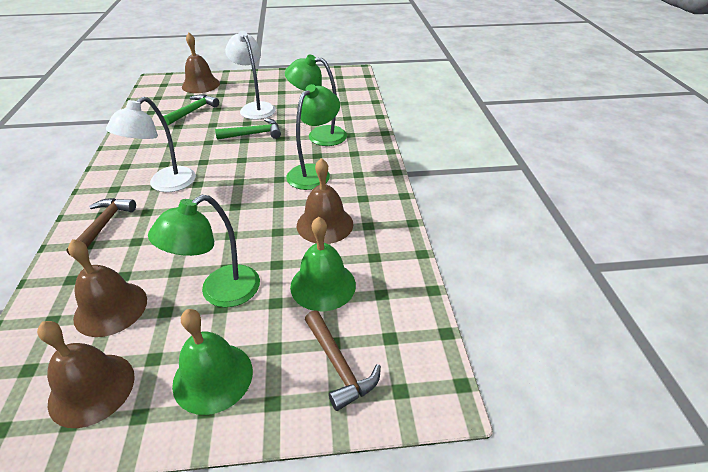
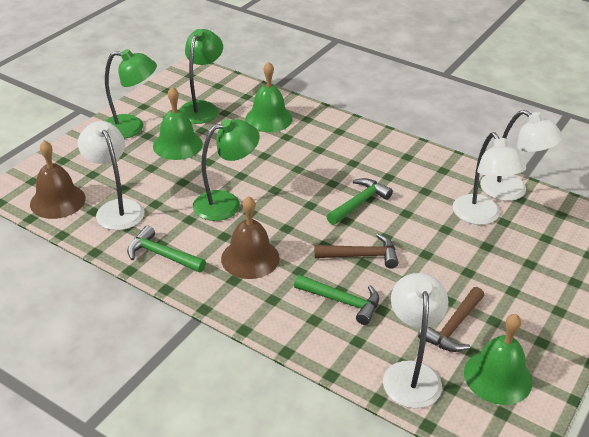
brown bell: 4 -> 2
green bell: 2 -> 3
green hammer: 2 -> 3
white lamp: 2 -> 4

